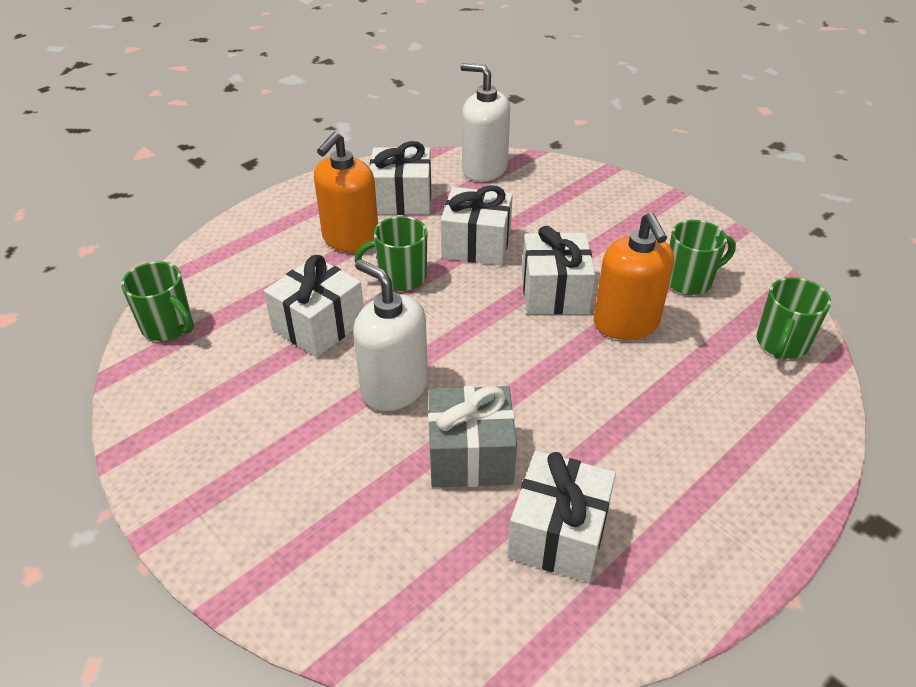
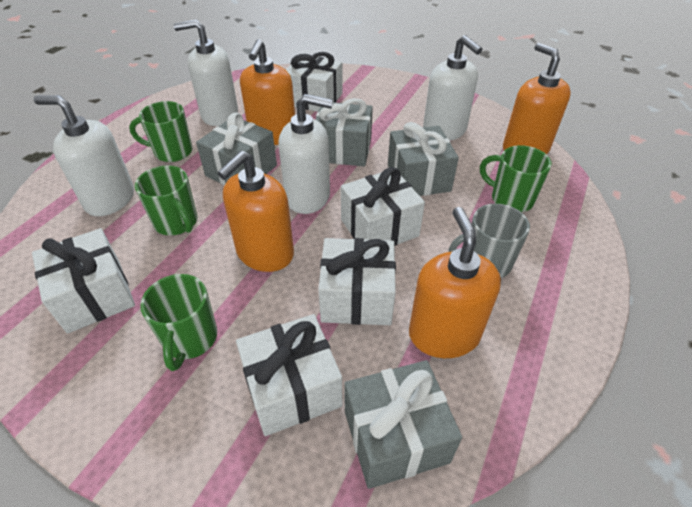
grey gift: 1 -> 4
grey mug: 0 -> 1
orange soap dispenser: 2 -> 4
white soap dispenser: 2 -> 4

